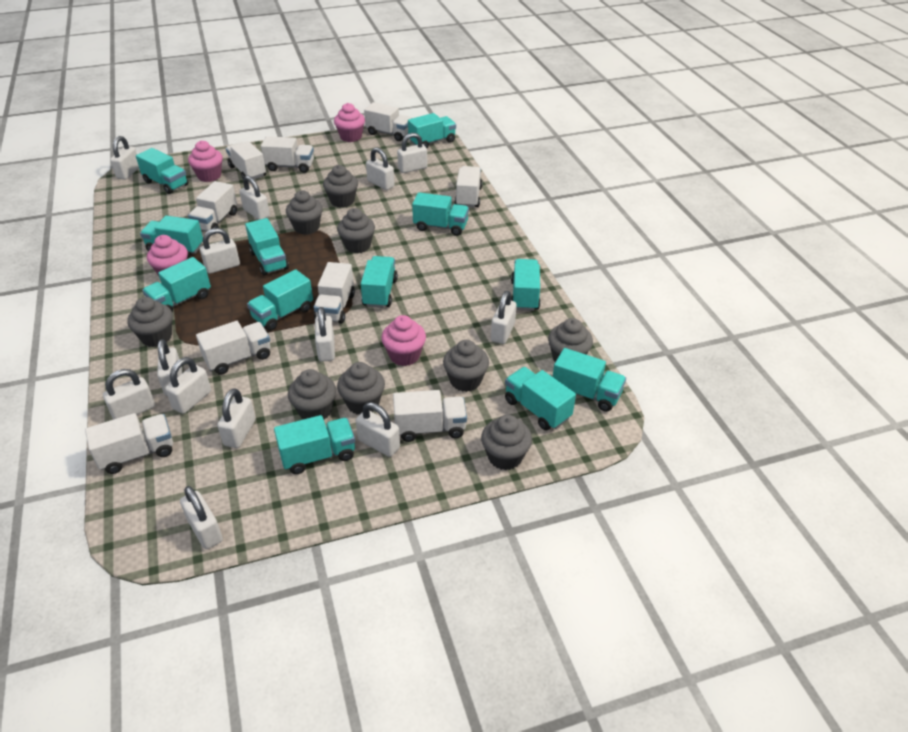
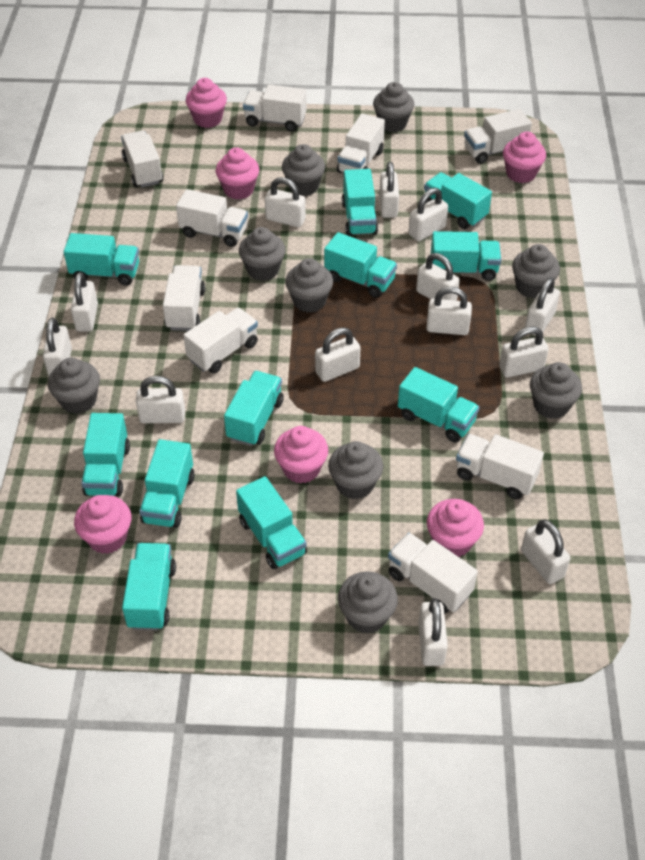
pink cupcake: 4 -> 6
turquoise truck: 12 -> 11

